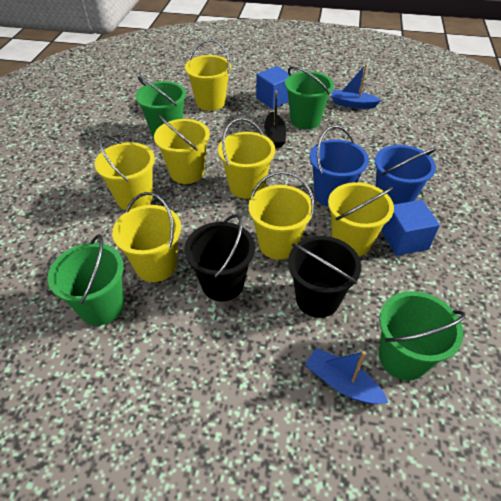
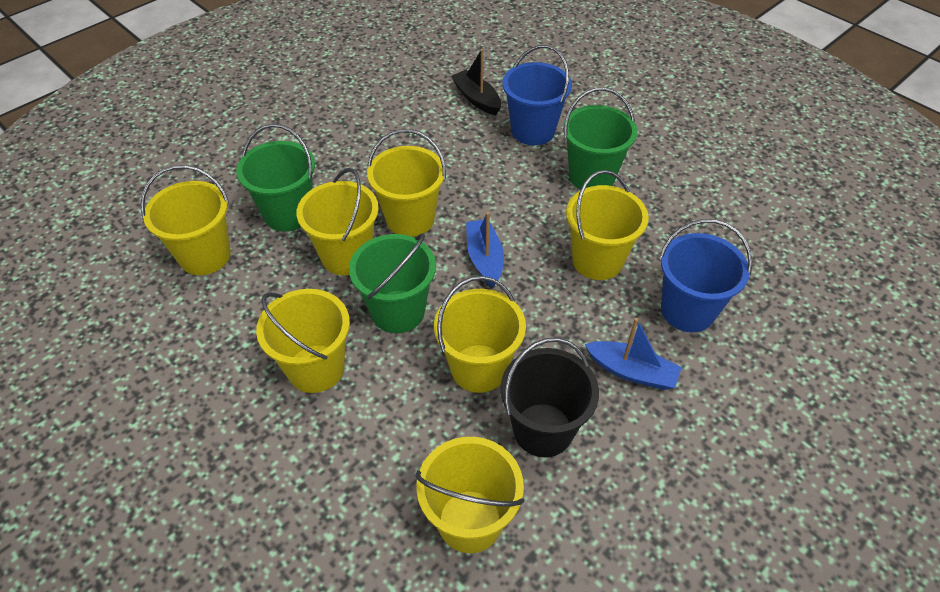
black bucket: 2 -> 1
blue cube: 2 -> 0
green bucket: 4 -> 3

